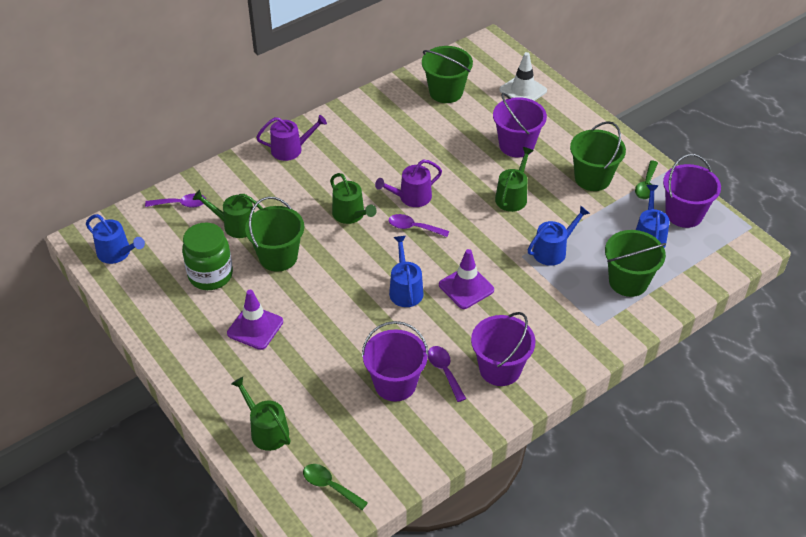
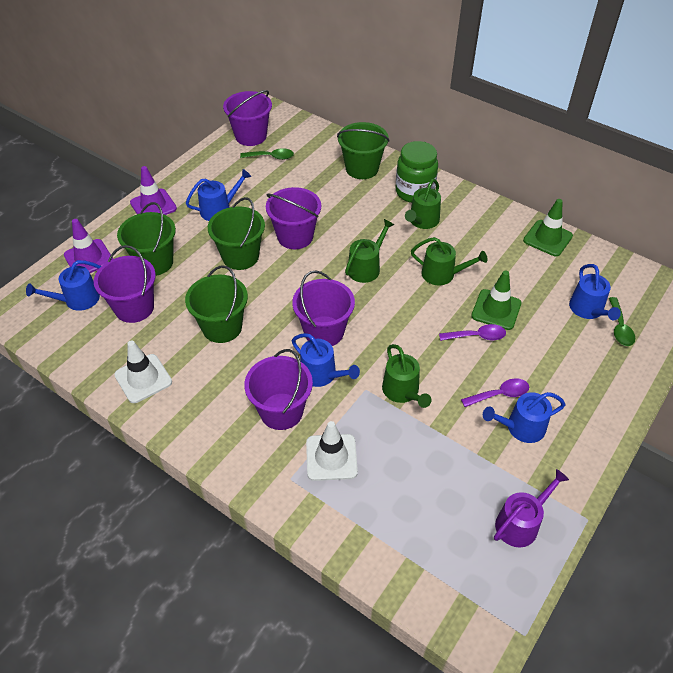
blue watering can: 4 -> 5
green traffic cone: 0 -> 2
purple bucket: 4 -> 5
purple spoon: 3 -> 2
purple watering can: 2 -> 1
white traffic cone: 1 -> 2

